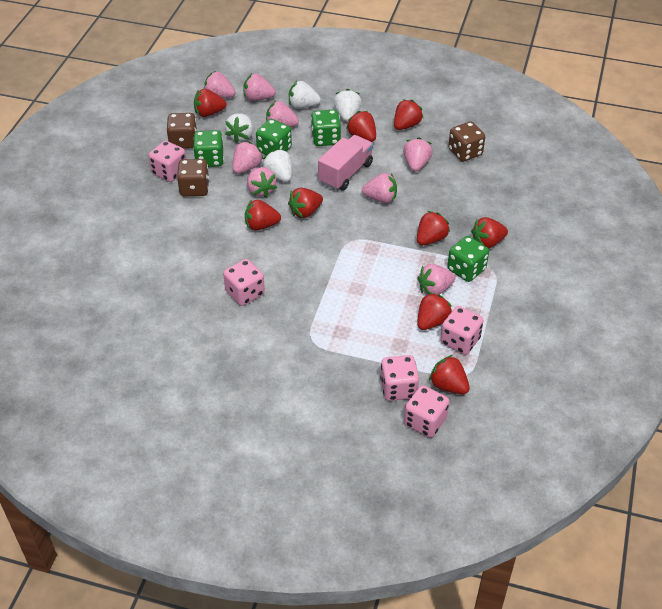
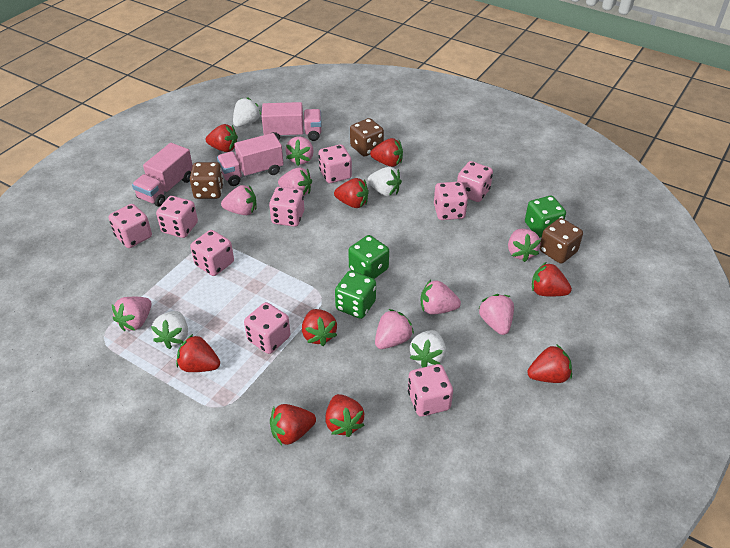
green dice: 4 -> 3
pink dice: 5 -> 9
pink truck: 1 -> 3

